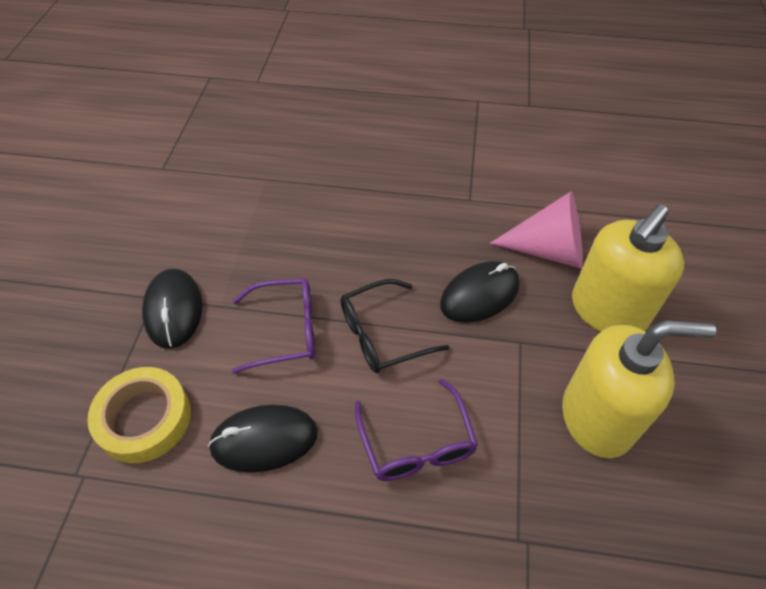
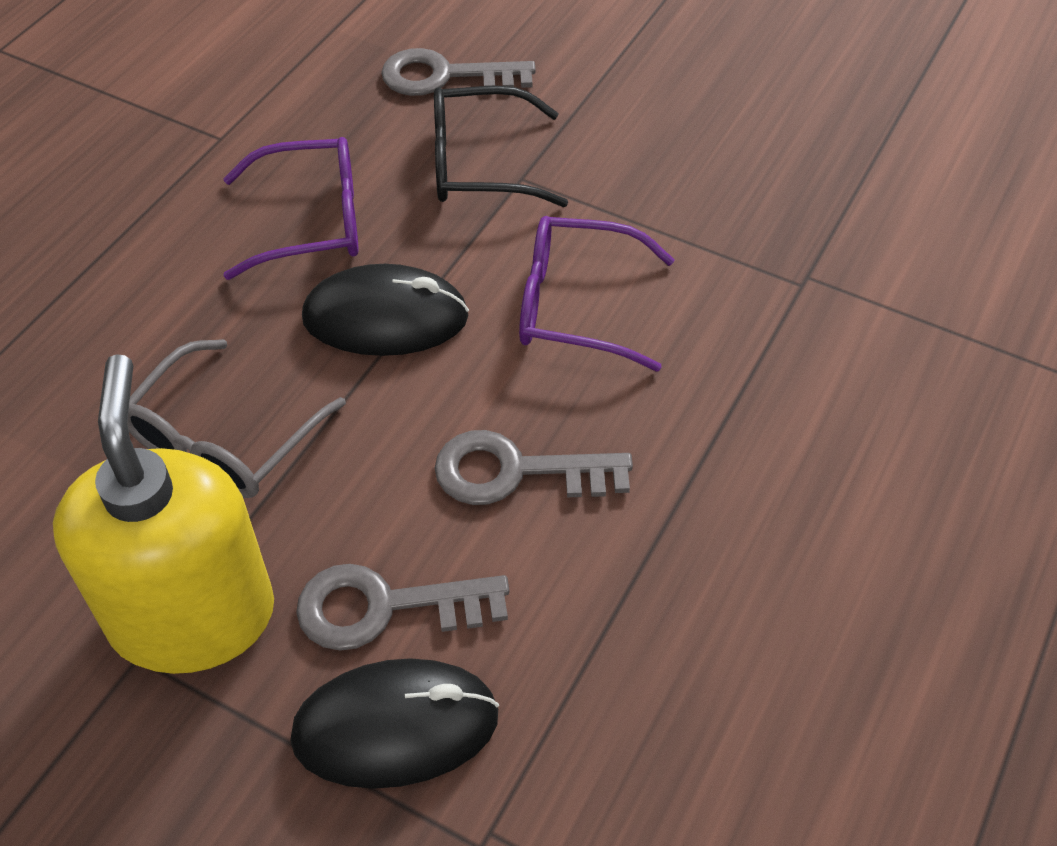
black mouse: 3 -> 2
grey glasses: 0 -> 1
grey key: 0 -> 3
pink cone: 1 -> 0
yellow soap dispenser: 2 -> 1
yellow tape: 1 -> 0

